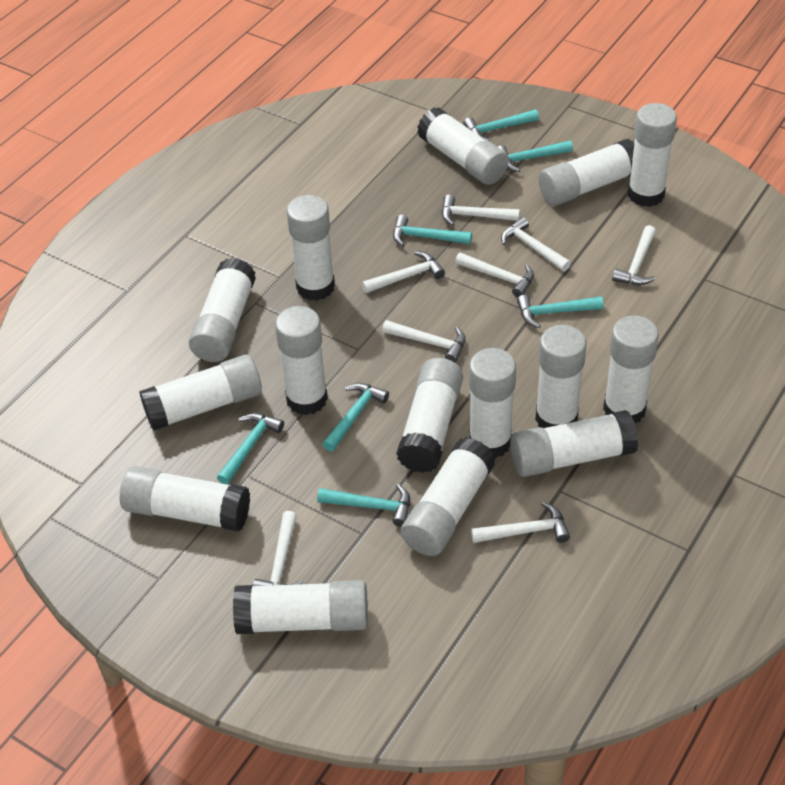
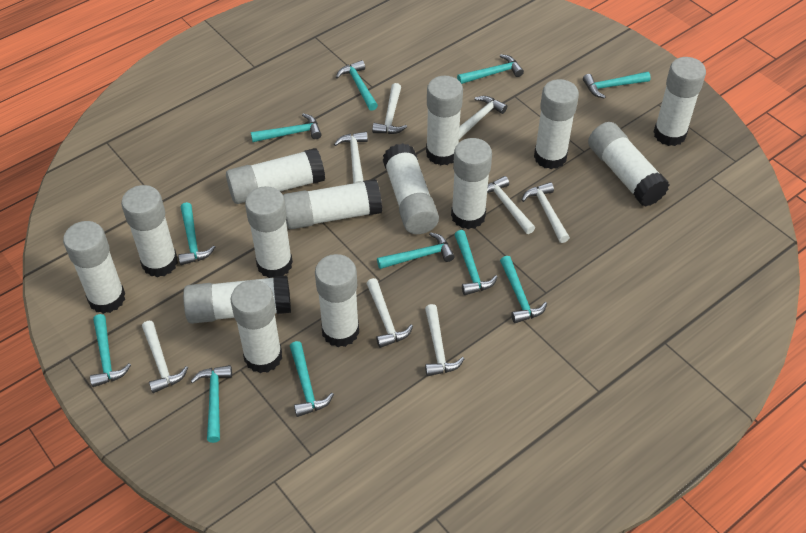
turquoise hammer: 7 -> 11
white glue stick: 15 -> 14

